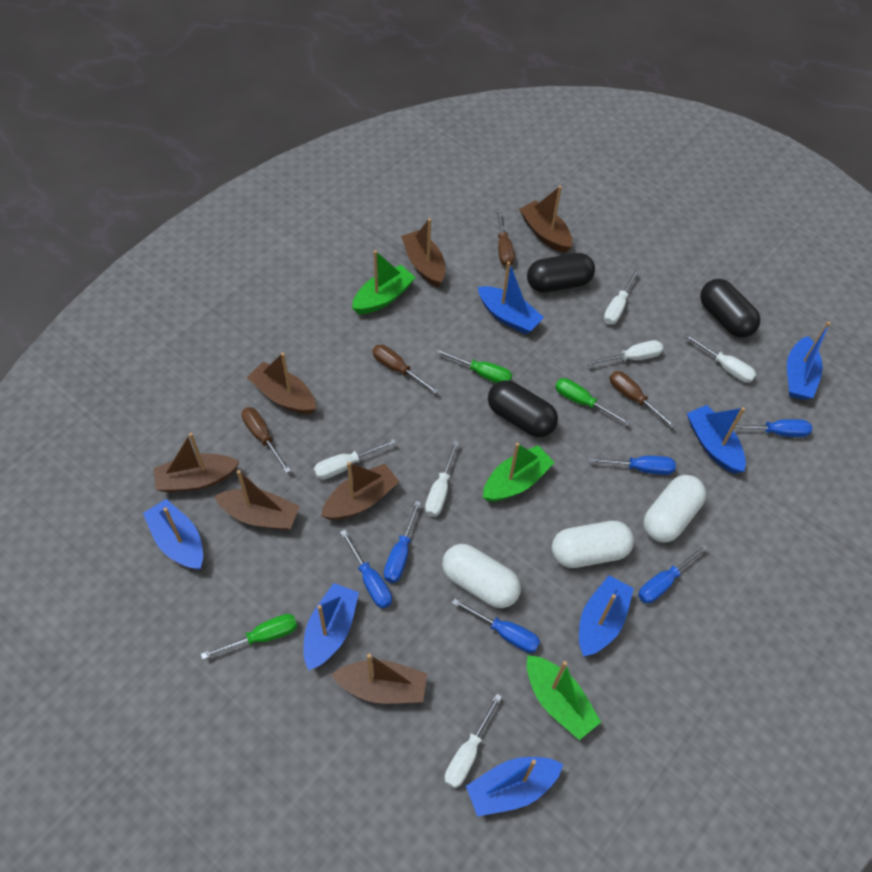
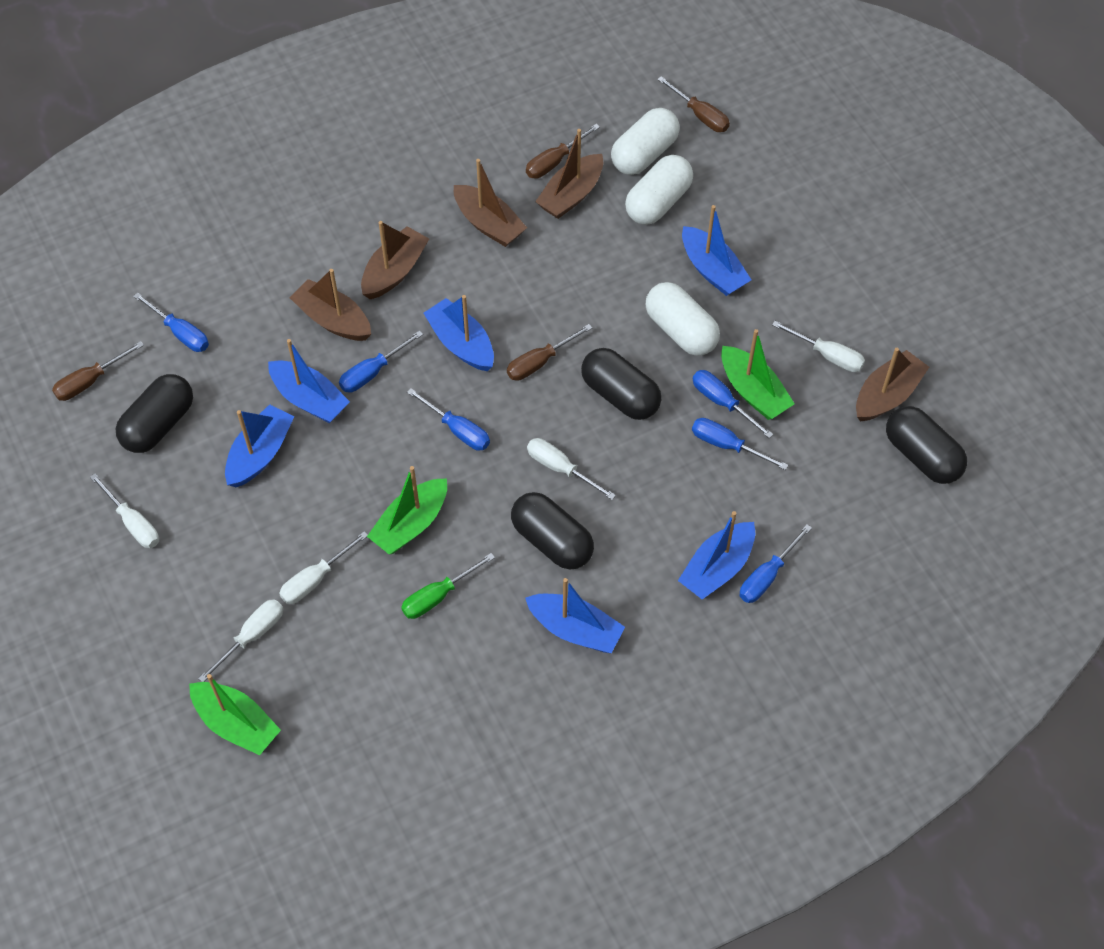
black capsule: 3 -> 4
blue boat: 7 -> 6
brown boat: 7 -> 5
green screwdriver: 3 -> 1
white screwdriver: 6 -> 5

